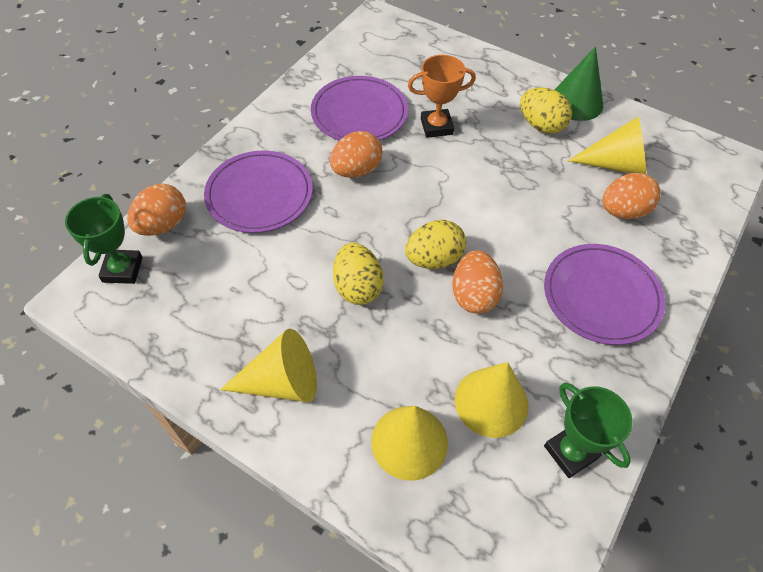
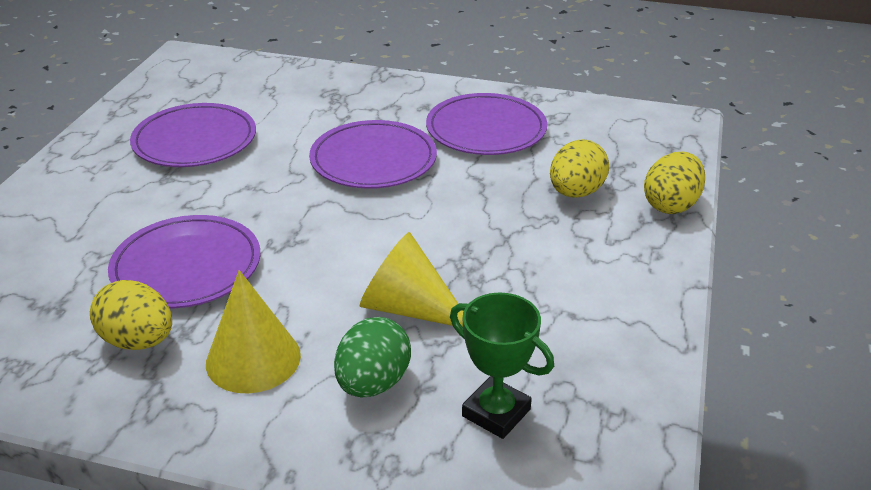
green cone: 1 -> 0
green egg: 0 -> 1
green trophy: 2 -> 1
orange egg: 4 -> 0
orange trophy: 1 -> 0
purple plate: 3 -> 4
yellow cone: 4 -> 2

